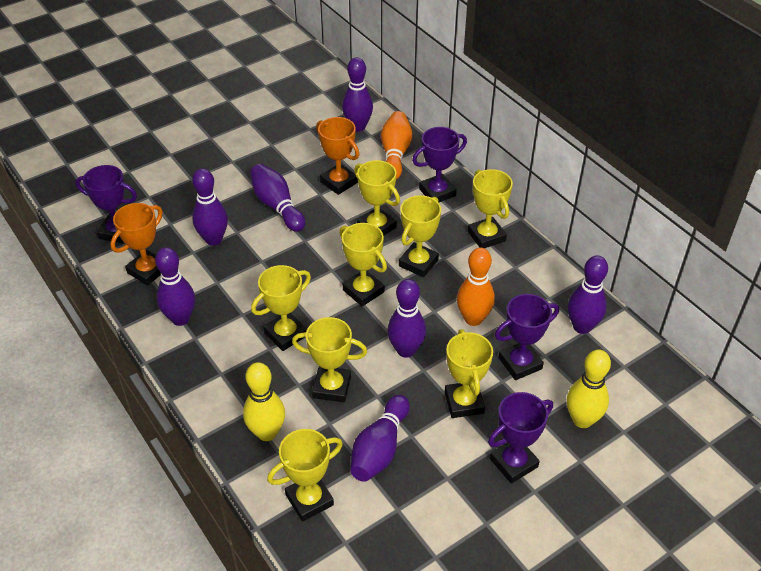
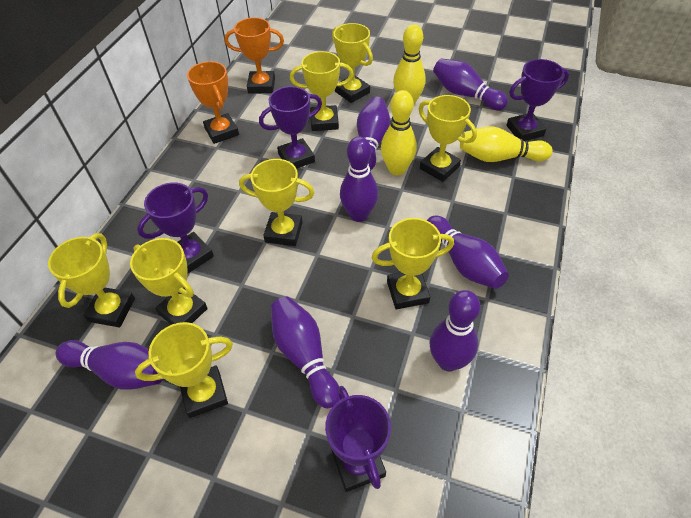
orange bowling pin: 2 -> 0
yellow bowling pin: 2 -> 3

